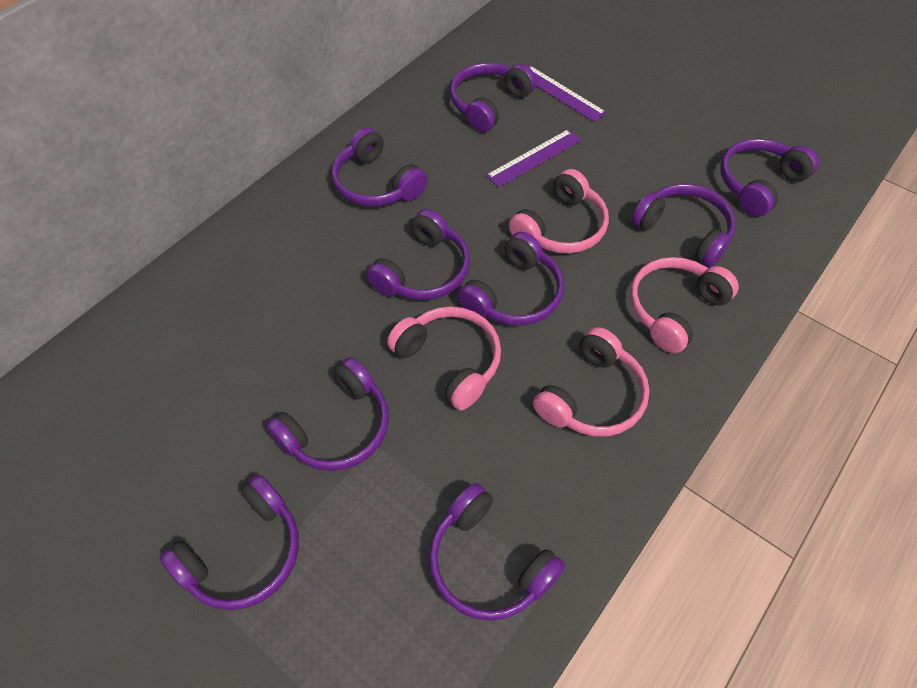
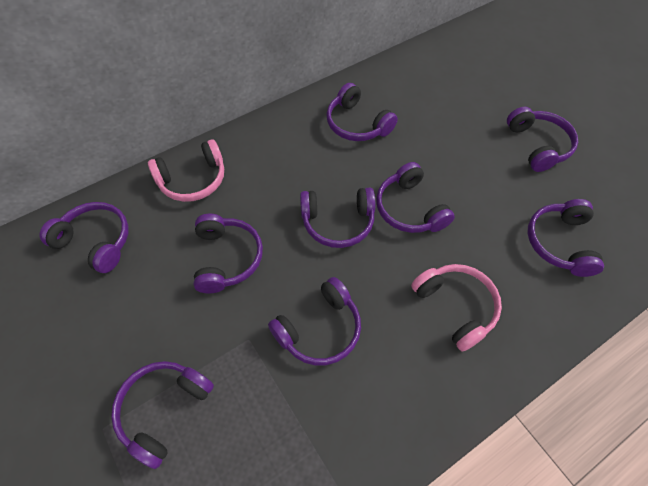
pink headphones: 4 -> 2
purple ruler: 2 -> 0

